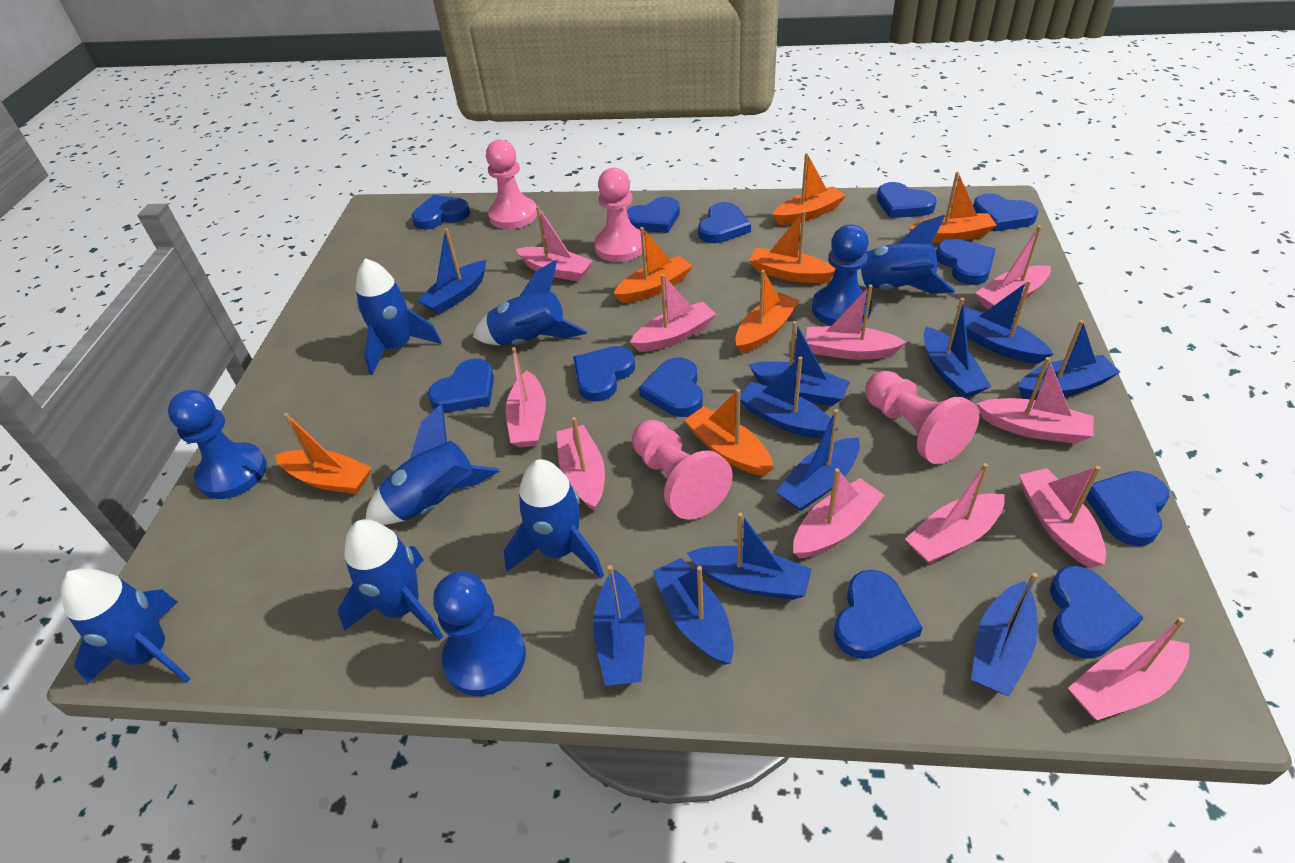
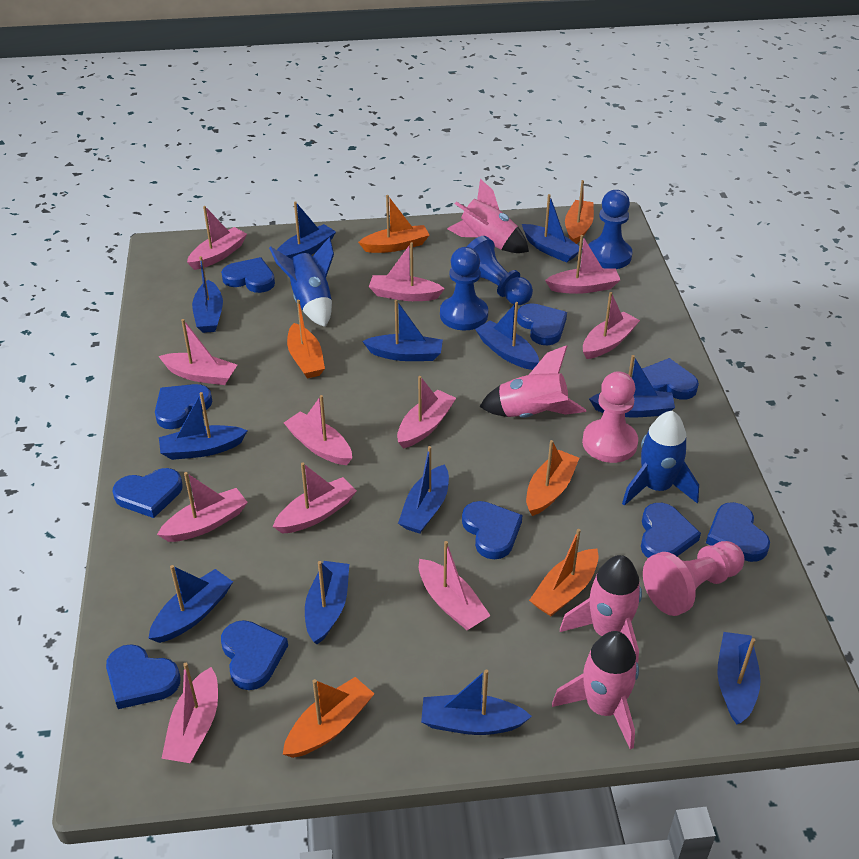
blue boat: 11 -> 12
blue heart: 12 -> 10
blue rocket: 7 -> 2
orange boat: 7 -> 6
pink pawn: 4 -> 2
pink rocket: 0 -> 4

